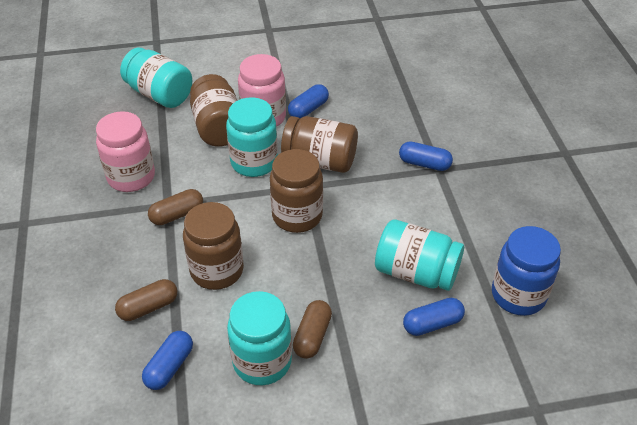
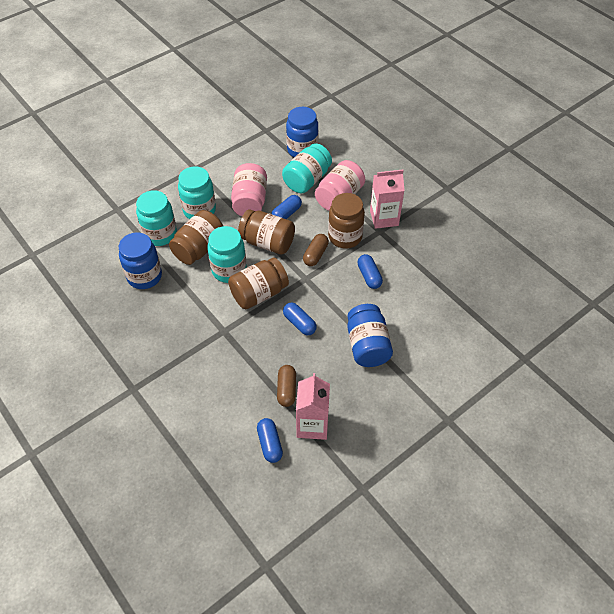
blue jar: 1 -> 3
brown capsule: 3 -> 2
pink carton: 0 -> 2

